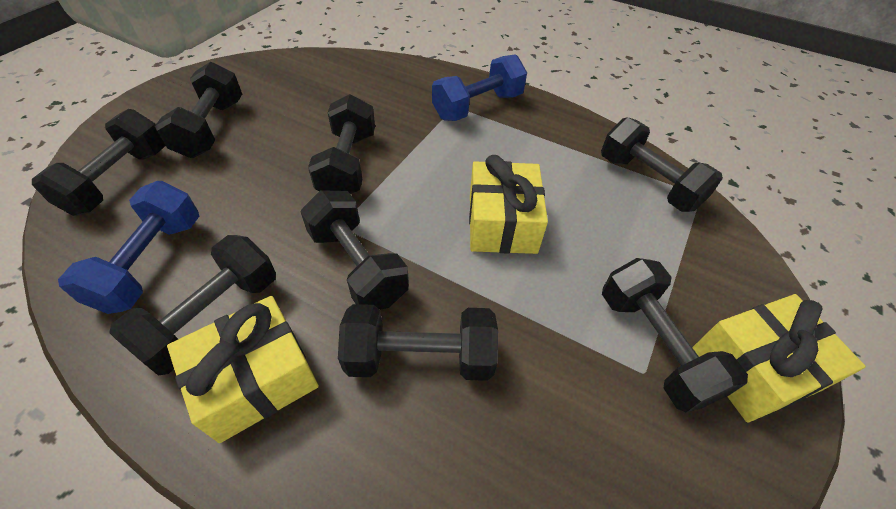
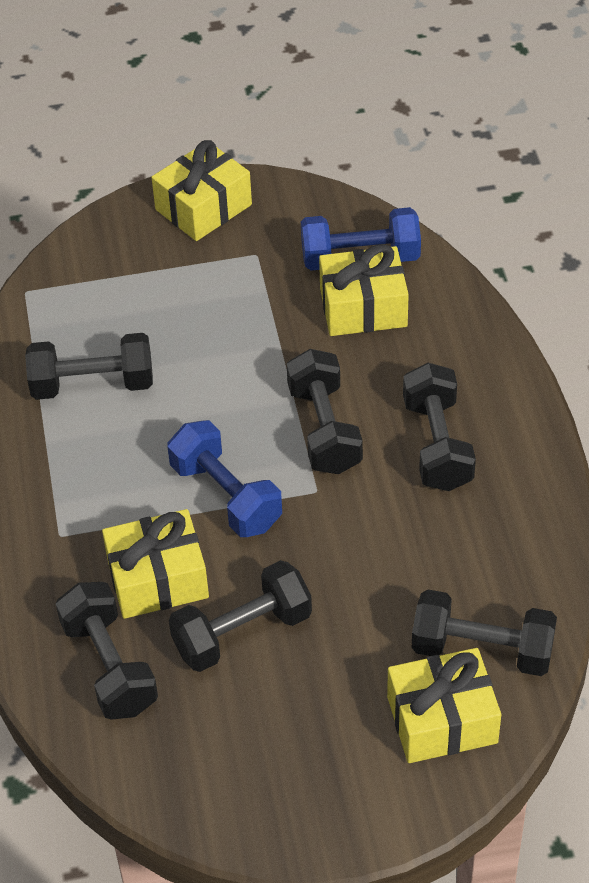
black dumbbell: 8 -> 6
yellow gift: 3 -> 4

